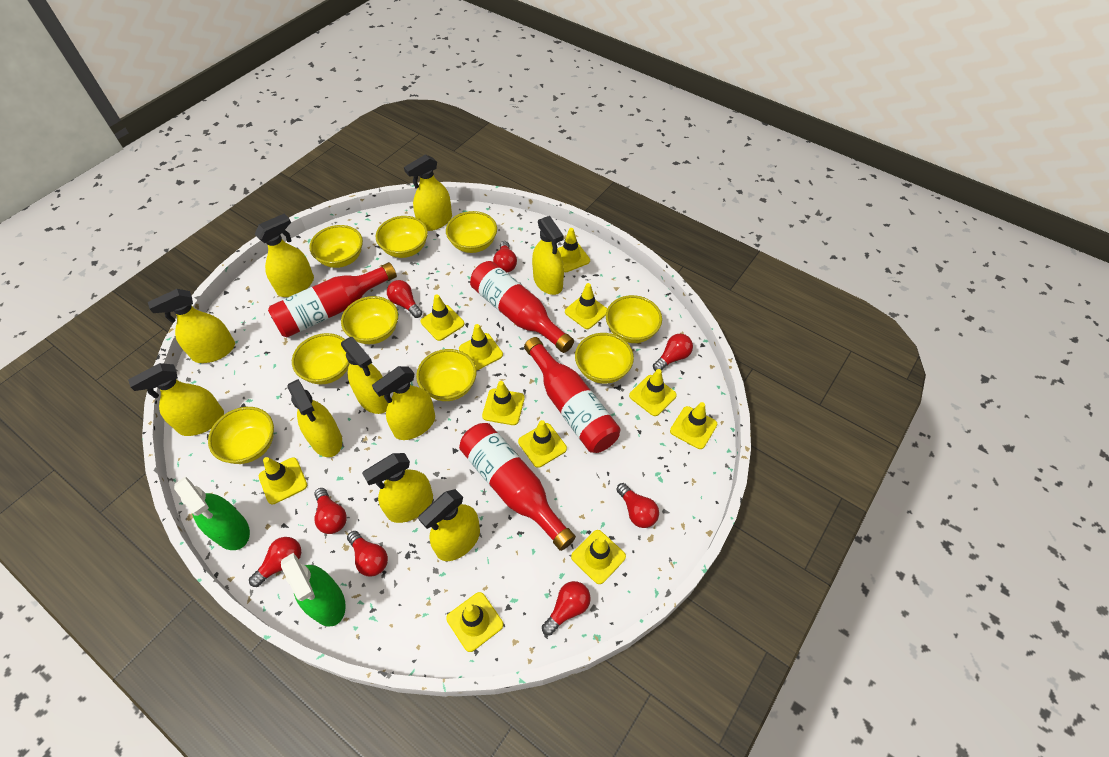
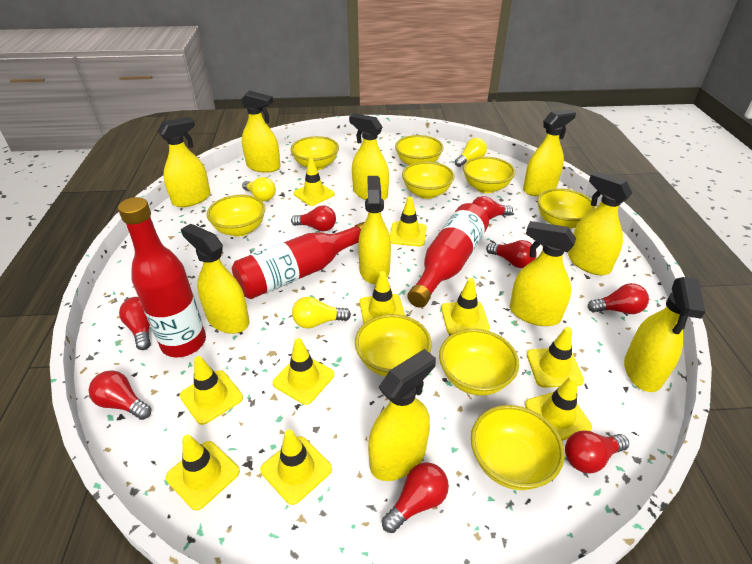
green spray bottle: 2 -> 0
red bottle: 4 -> 3
yellow light bulb: 0 -> 3
yellow traffic cone: 11 -> 10

